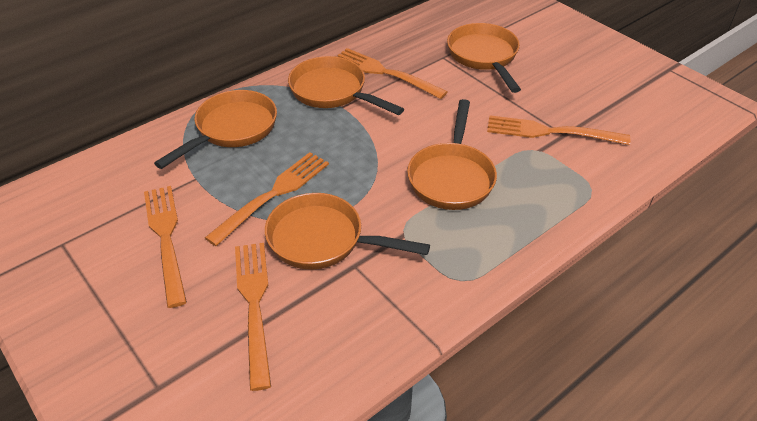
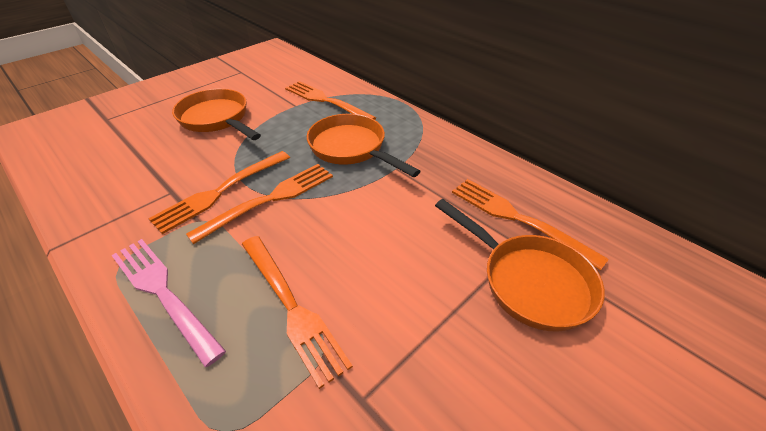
orange pan: 5 -> 3
pink fork: 0 -> 1

